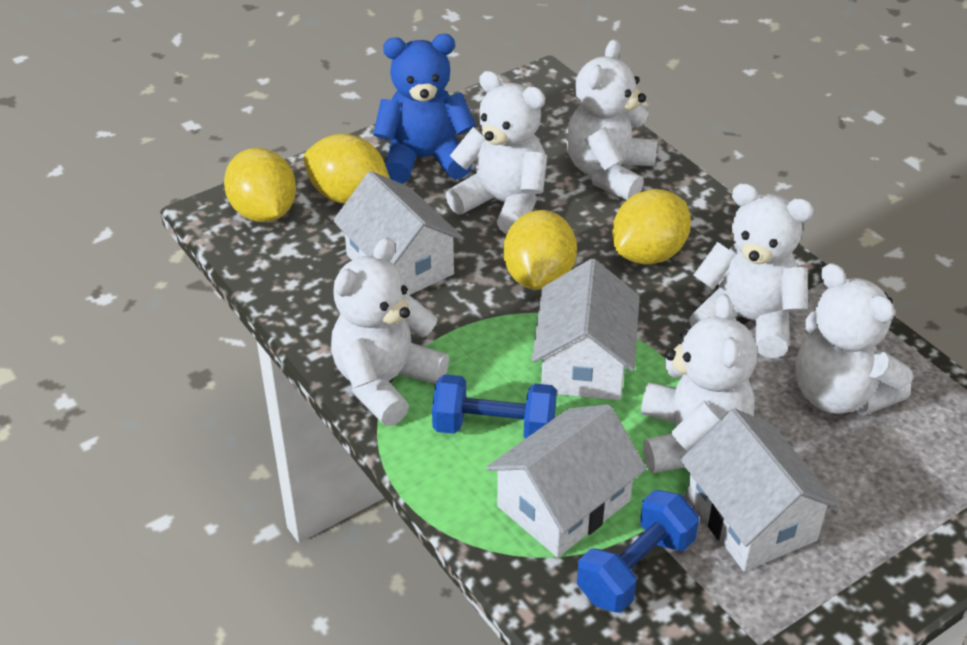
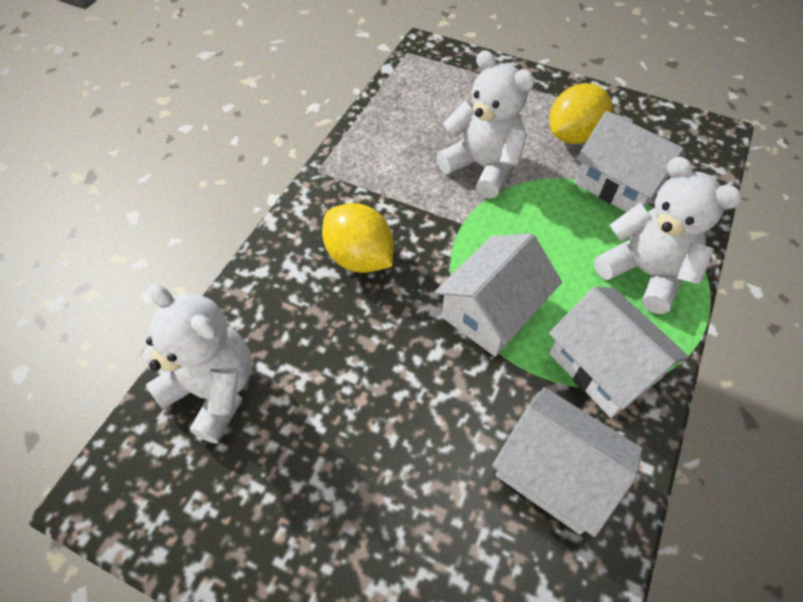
blue dumbbell: 2 -> 0
blue teddy bear: 1 -> 0
white teddy bear: 6 -> 3
yellow lemon: 4 -> 2

